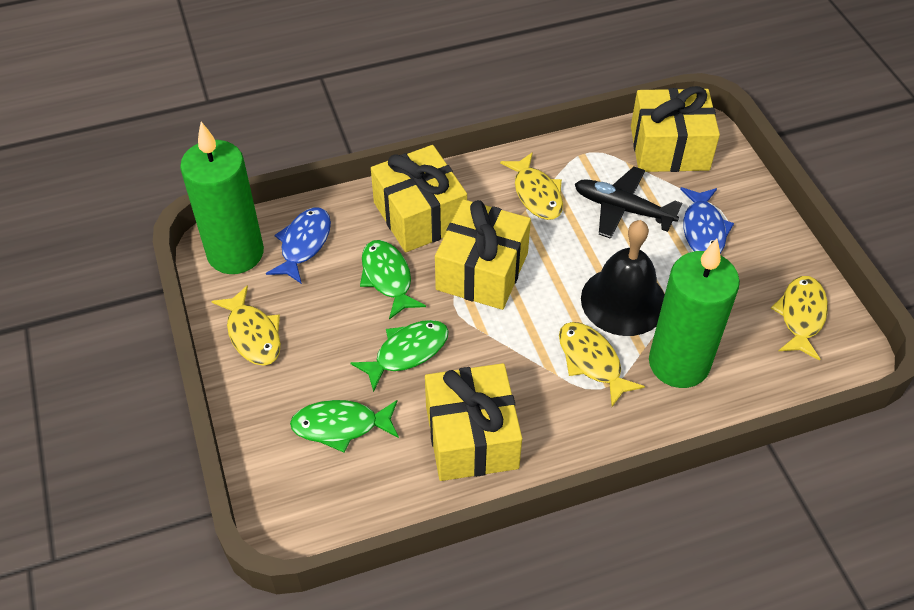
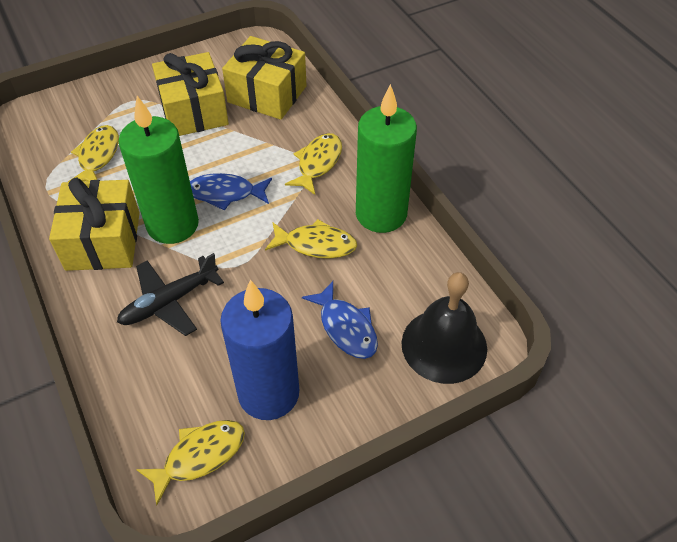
blue candle: 0 -> 1
green fish: 3 -> 0
yellow gift: 4 -> 3

